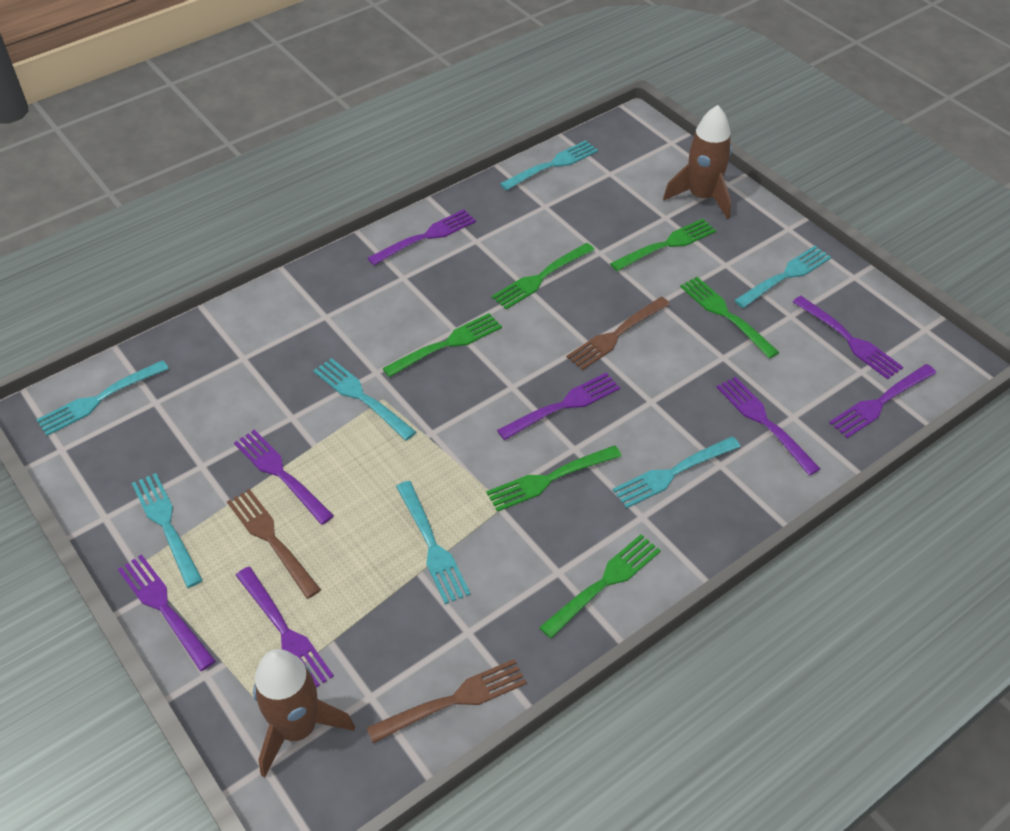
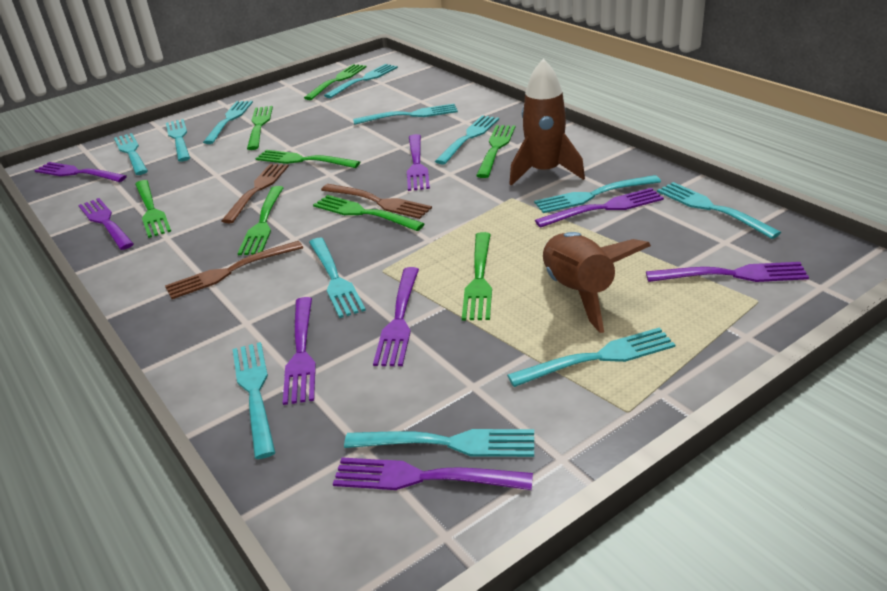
green fork: 6 -> 8
turquoise fork: 7 -> 12

